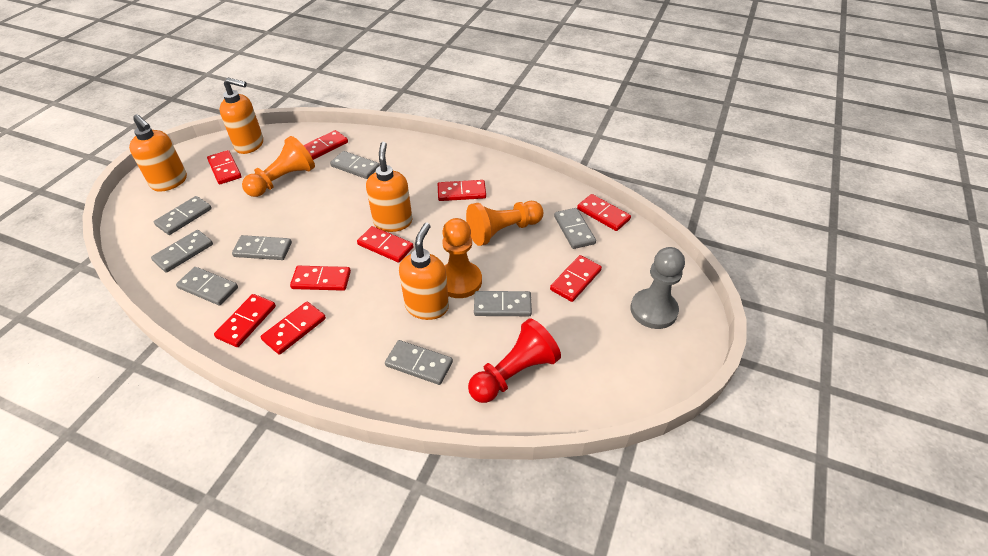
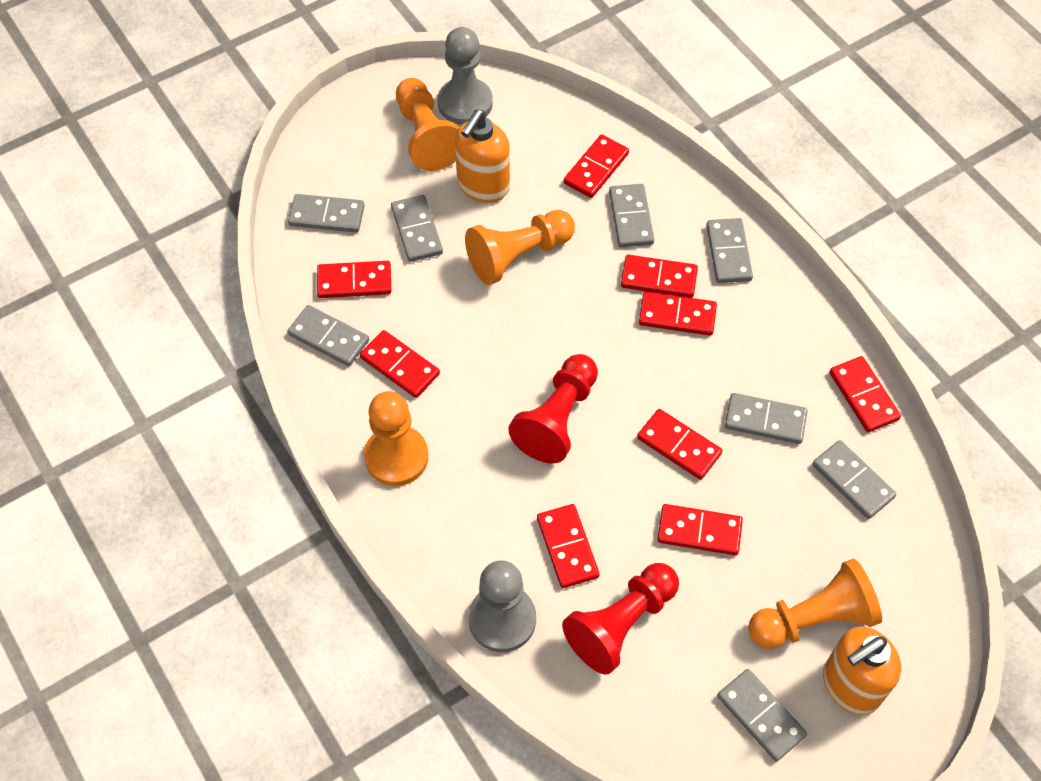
grey pawn: 1 -> 2
orange pawn: 3 -> 4
orange soap dispenser: 4 -> 2
red pawn: 1 -> 2

